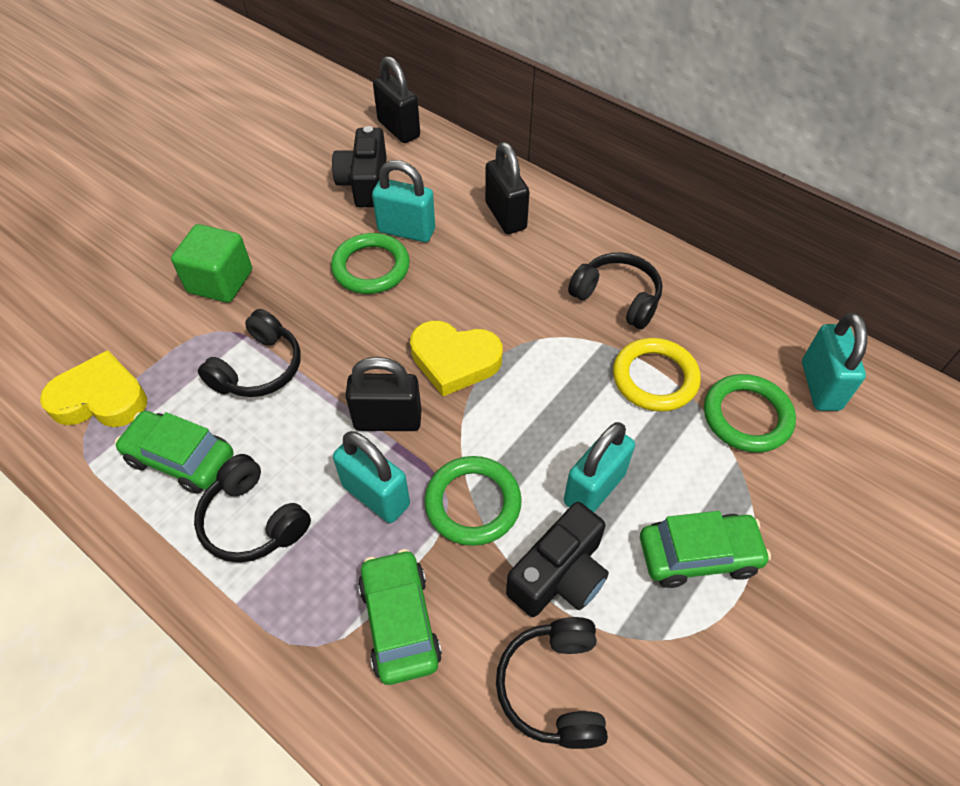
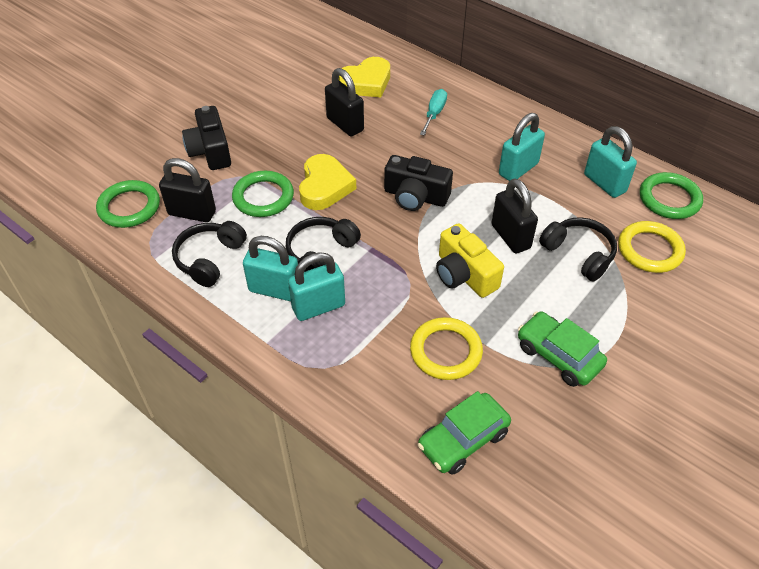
black headphones: 4 -> 3
green car: 3 -> 2
green cube: 1 -> 0
turquoise screwdriver: 0 -> 1
yellow camera: 0 -> 1
yellow ring: 1 -> 2

